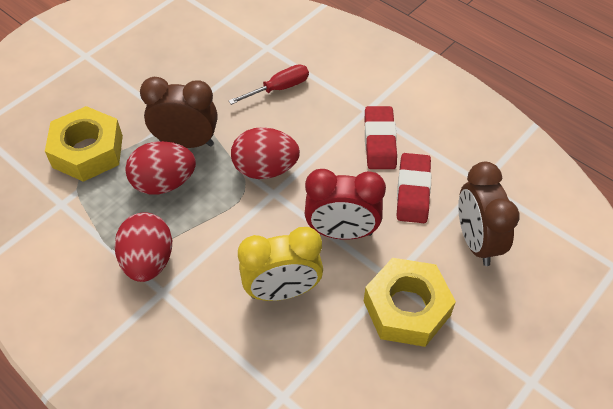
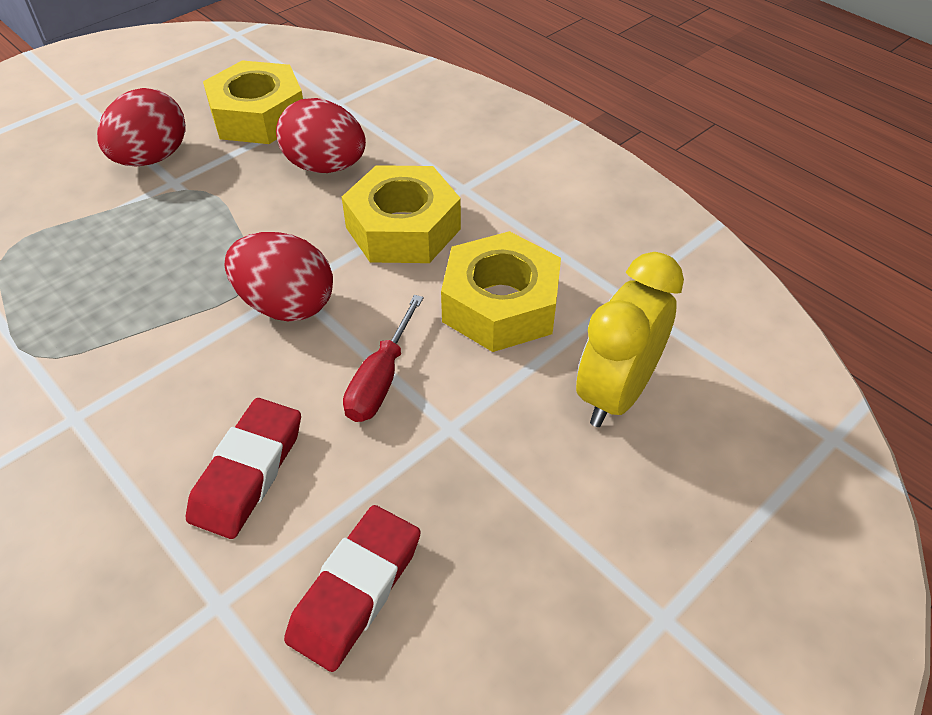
brown clock: 2 -> 0
red clock: 1 -> 0
yellow nut: 2 -> 3

